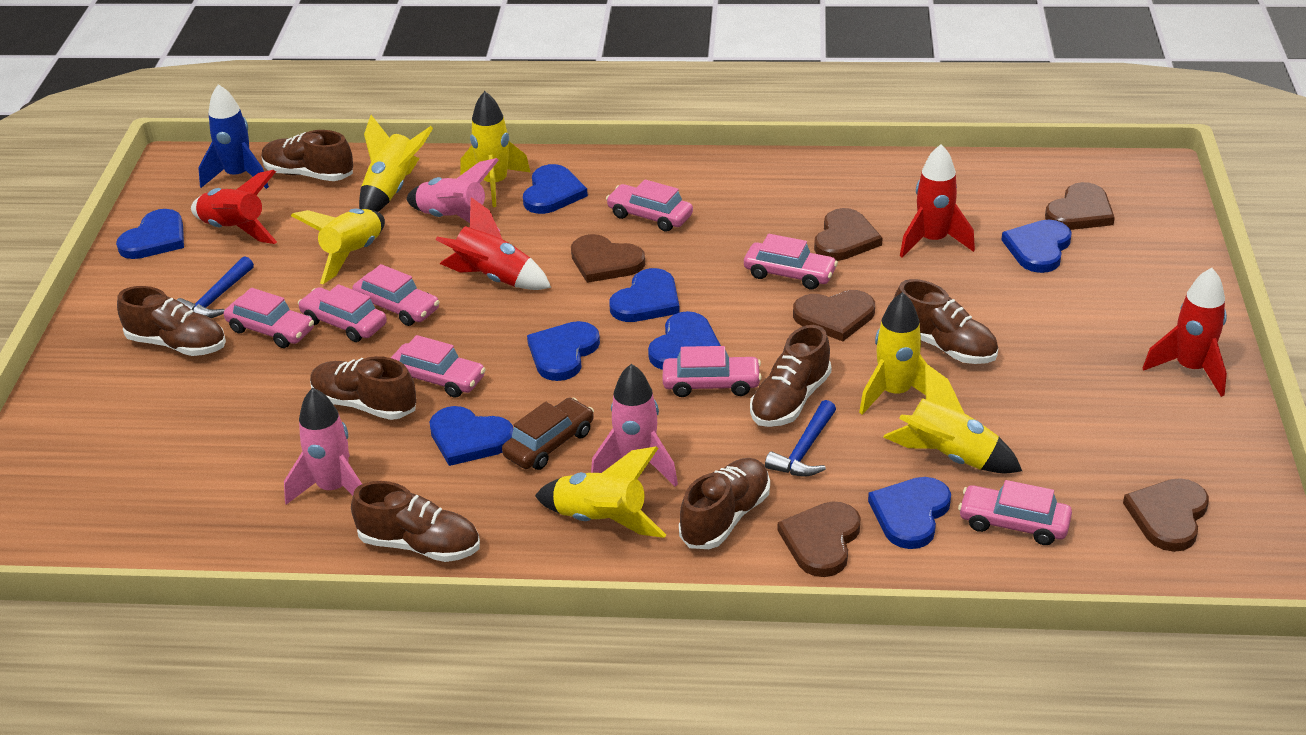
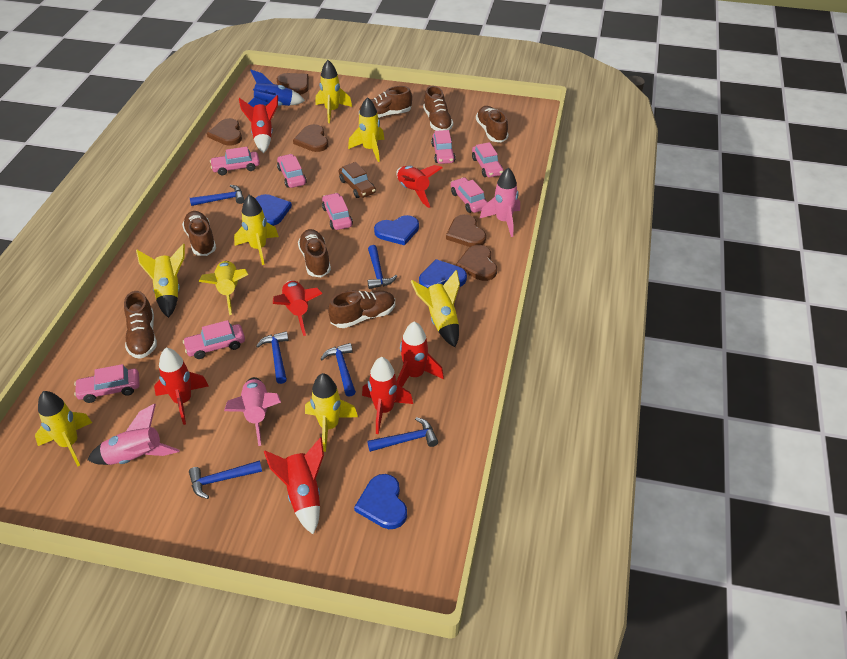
blue hammer: 2 -> 6
blue heart: 8 -> 4
brown heart: 6 -> 5
red rocket: 4 -> 7
yellow rocket: 6 -> 8

